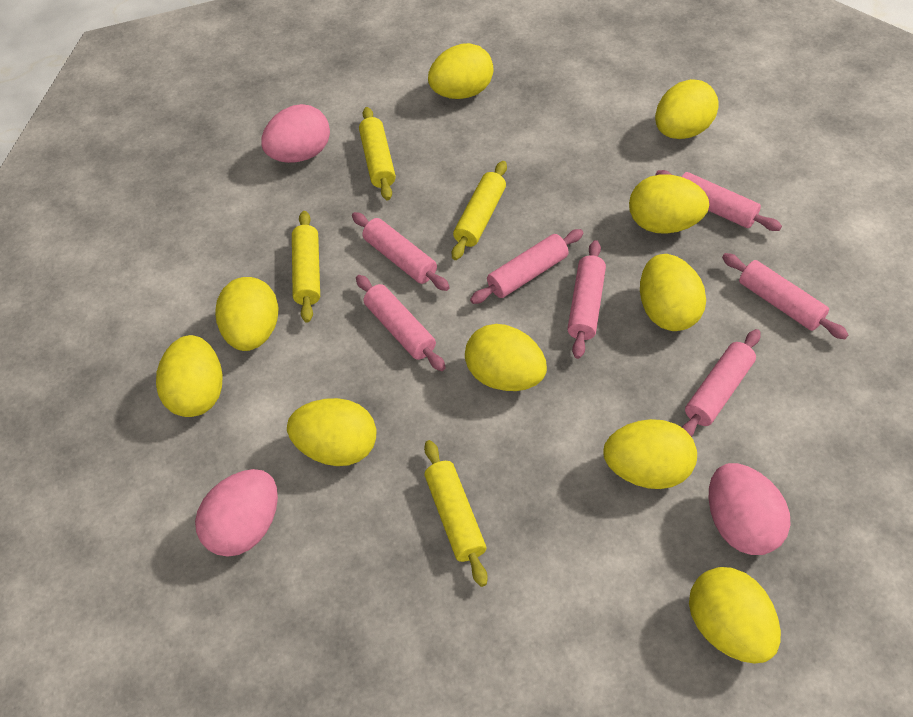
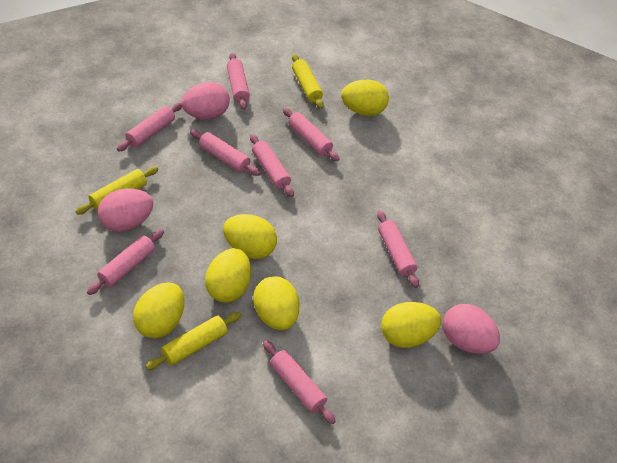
pink rolling pin: 7 -> 8
yellow egg: 10 -> 6
yellow rolling pin: 4 -> 3

